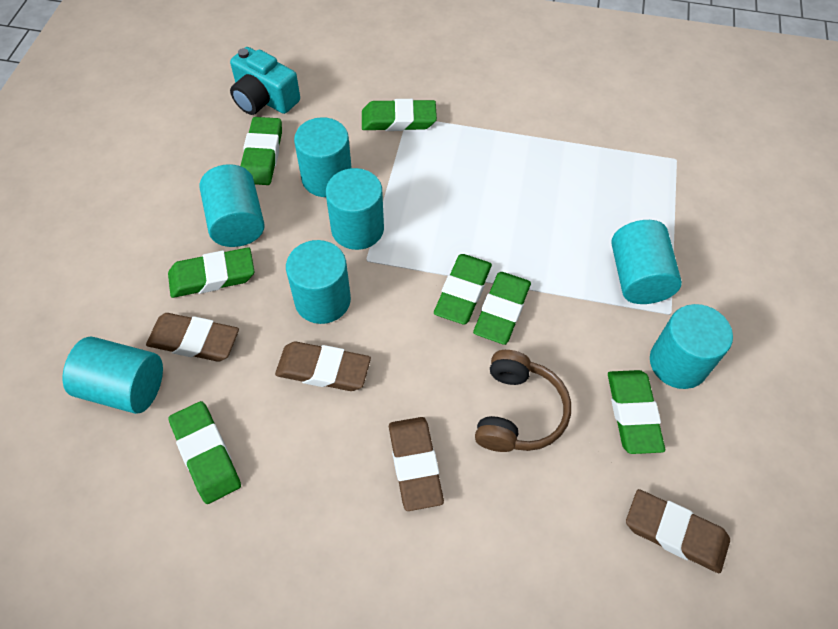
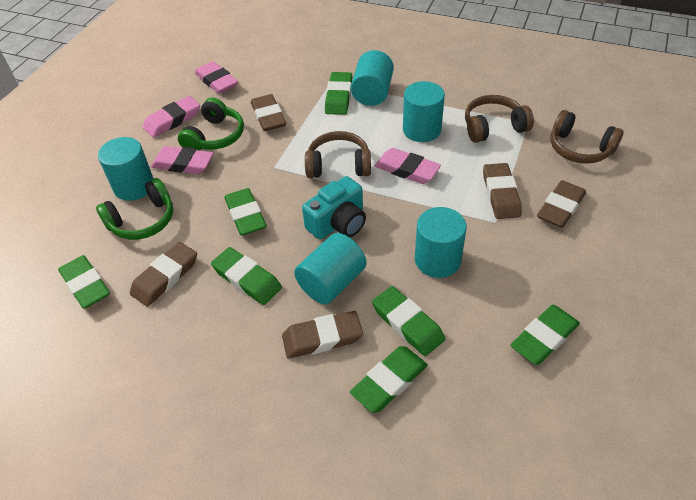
brown eraser: 4 -> 5
brown headphones: 1 -> 3
green headphones: 0 -> 2
pink eraser: 0 -> 4
turquoise cylinder: 7 -> 5

